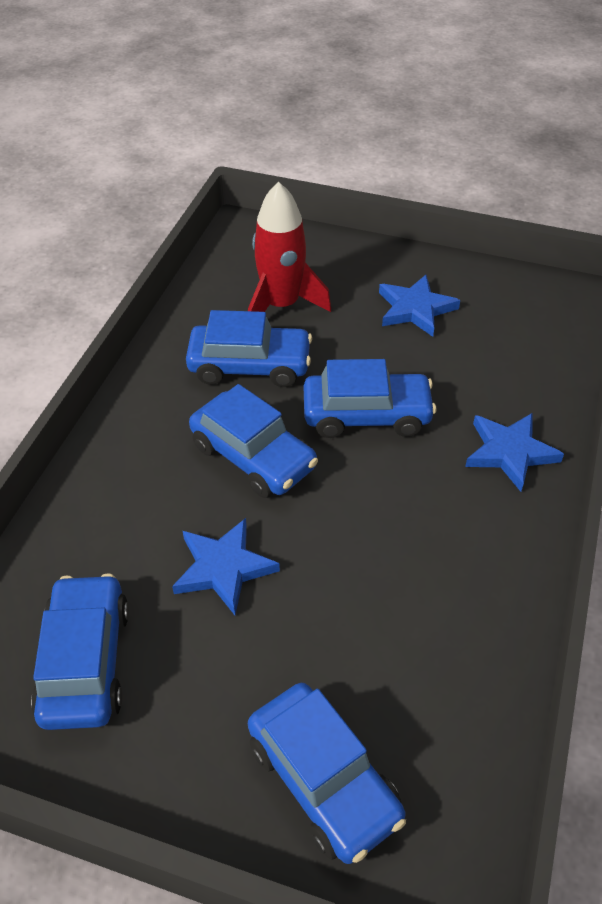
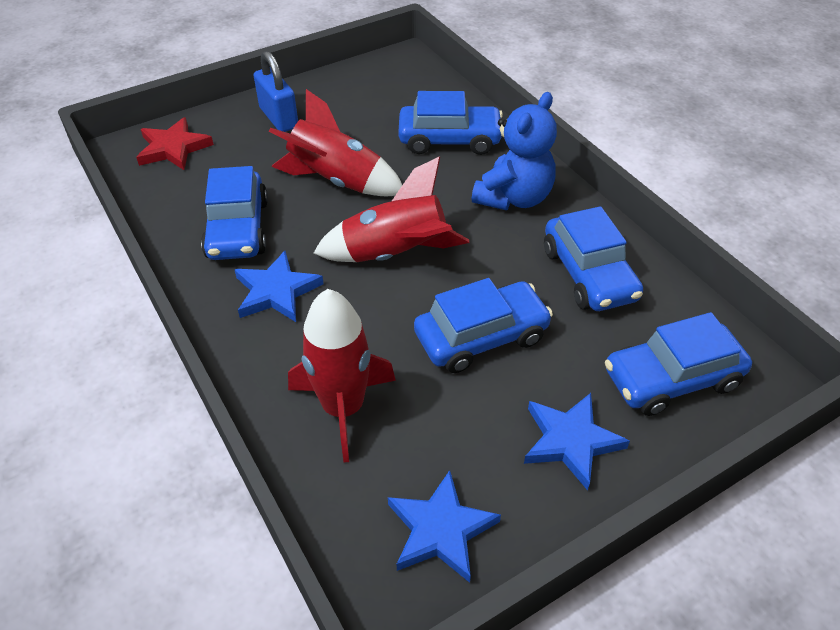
blue padlock: 0 -> 1
blue teddy bear: 0 -> 1
red rocket: 1 -> 3
red star: 0 -> 1

